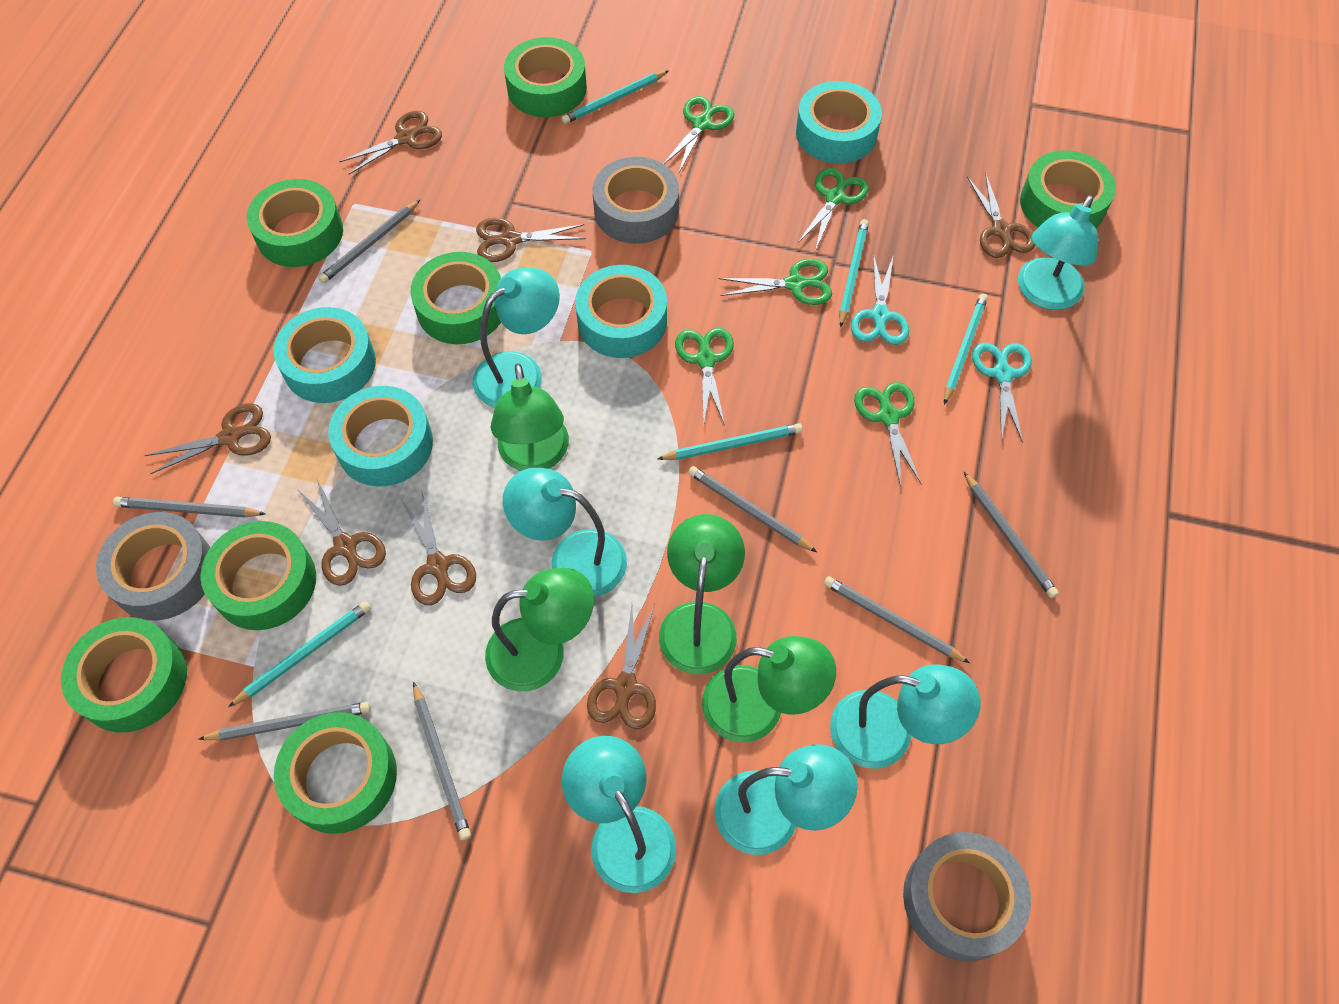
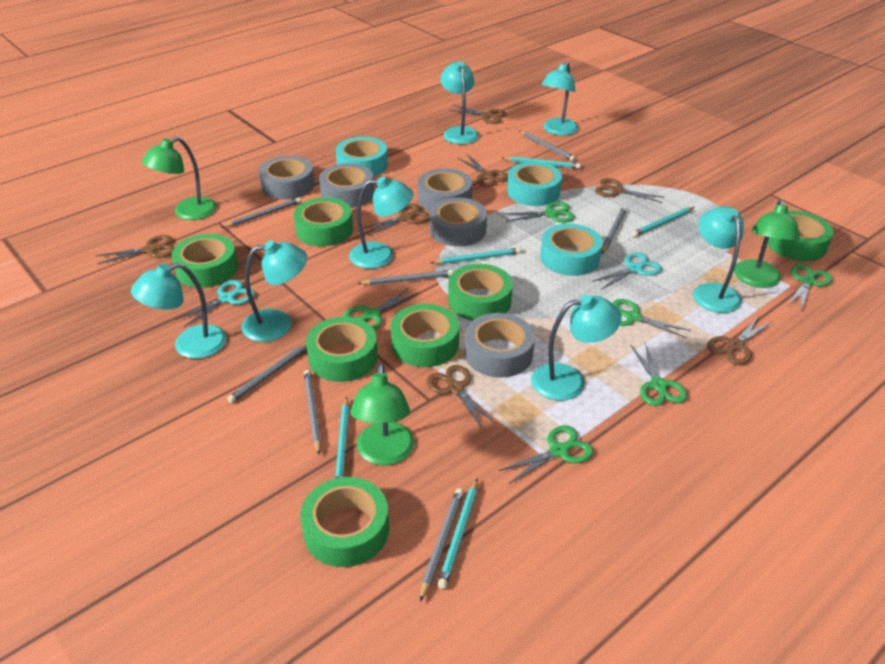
green lamp: 4 -> 3
green scissors: 5 -> 6
grey tape: 3 -> 5
turquoise lamp: 6 -> 7
turquoise tape: 4 -> 3

